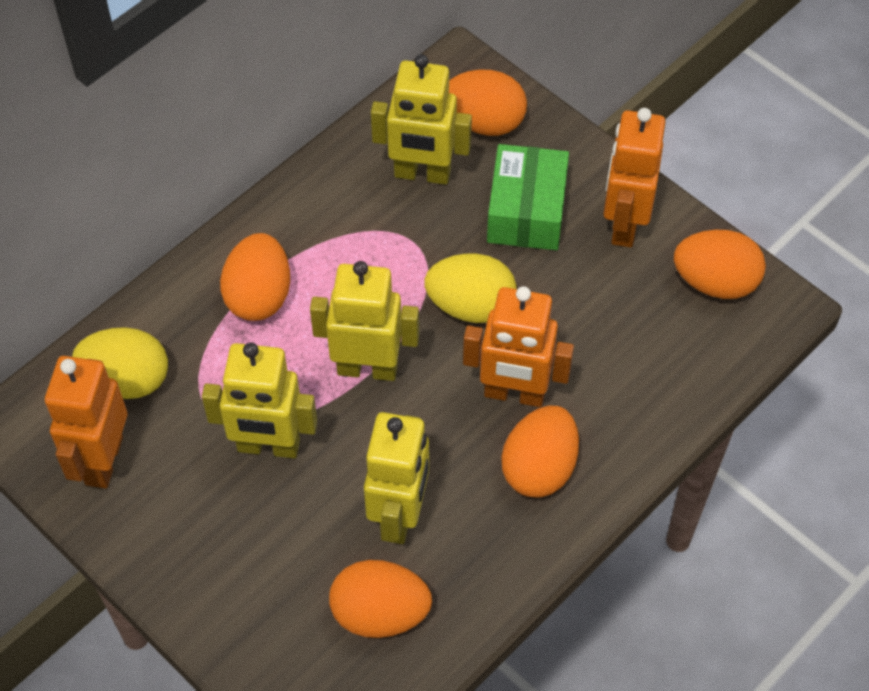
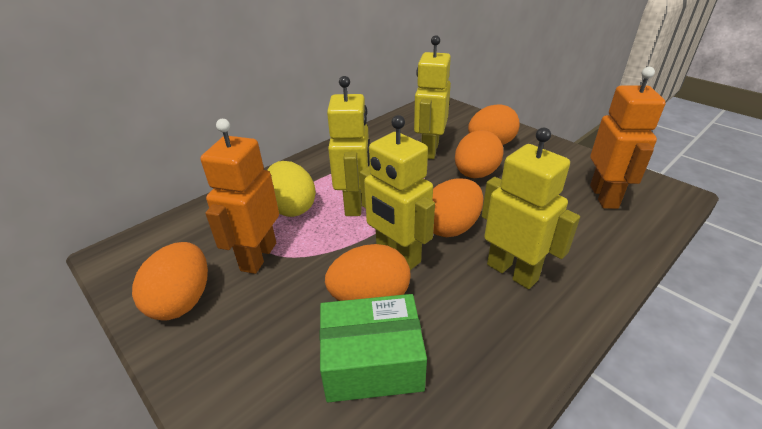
orange robot: 3 -> 2
yellow egg: 2 -> 1

